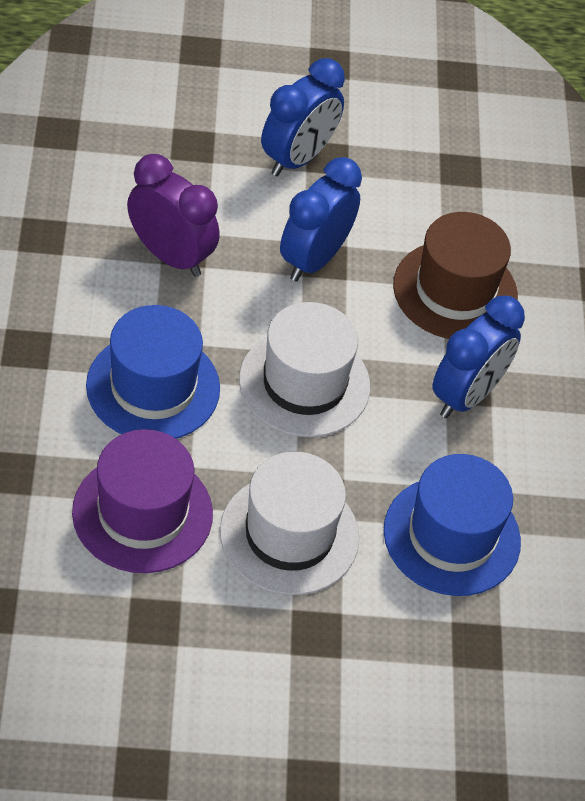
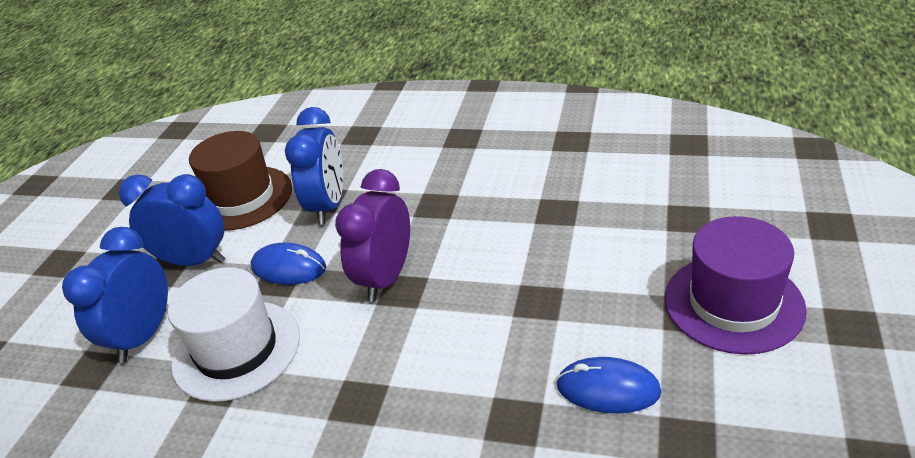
blue hat: 2 -> 0
blue mouse: 0 -> 2
white hat: 2 -> 1

